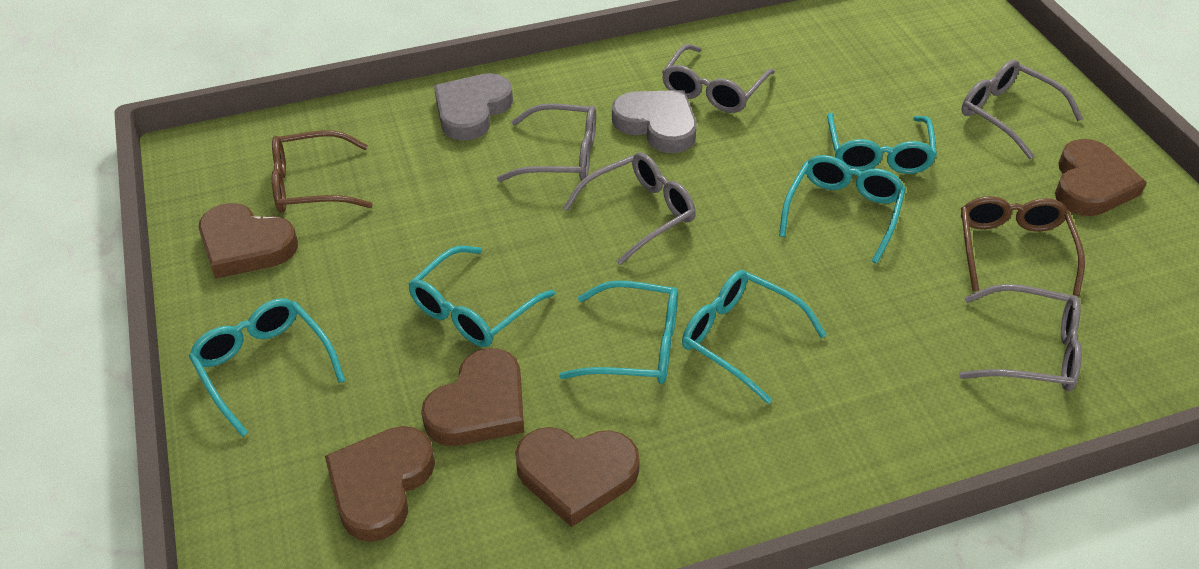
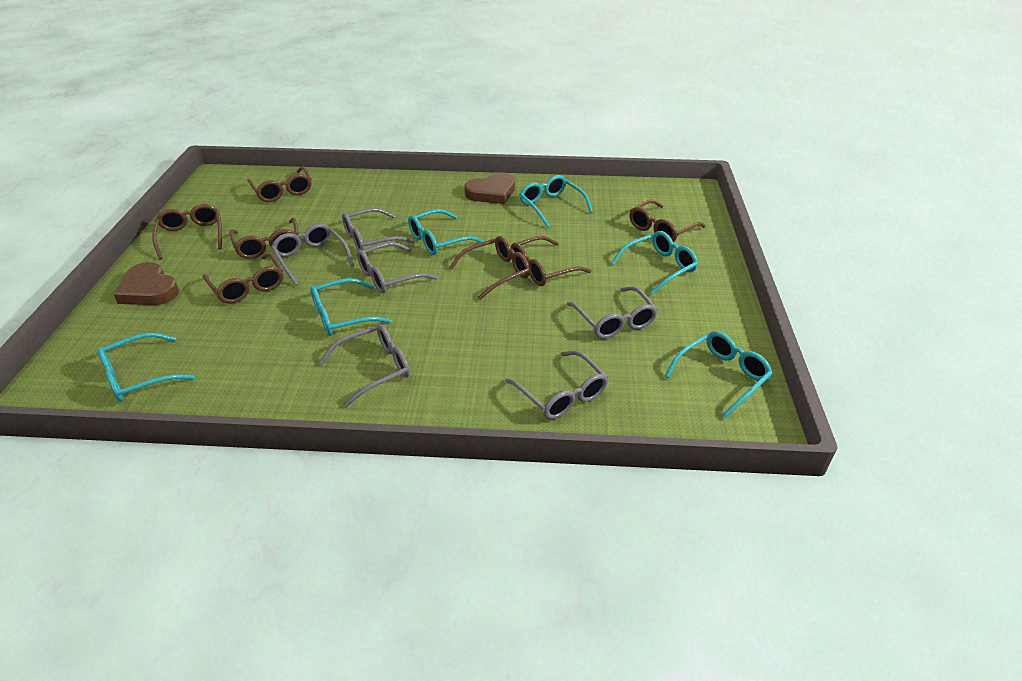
brown glasses: 2 -> 7
brown heart: 5 -> 2
grey glasses: 5 -> 6
grey heart: 2 -> 0

